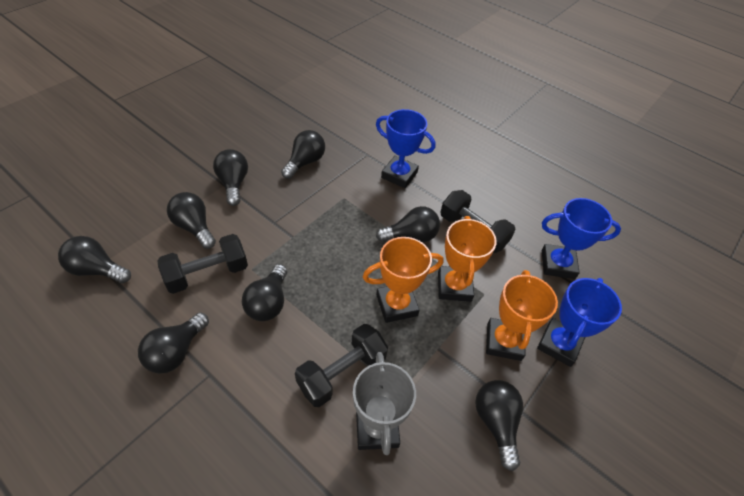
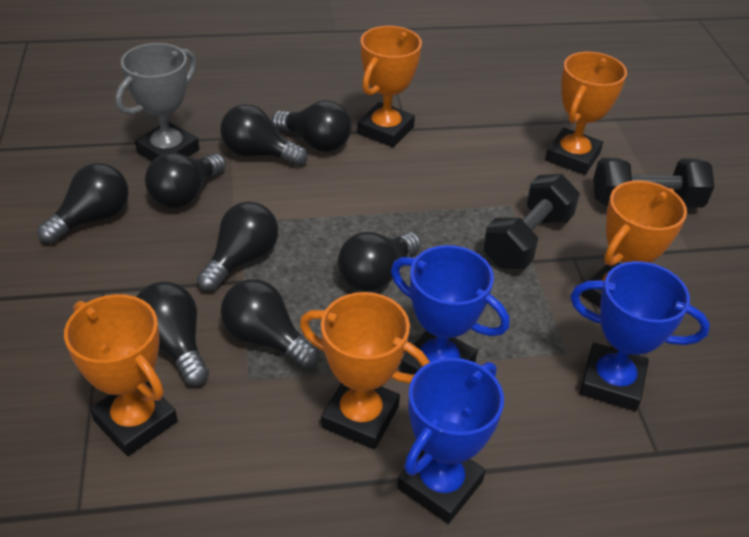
black dumbbell: 3 -> 2
orange trophy: 3 -> 5

